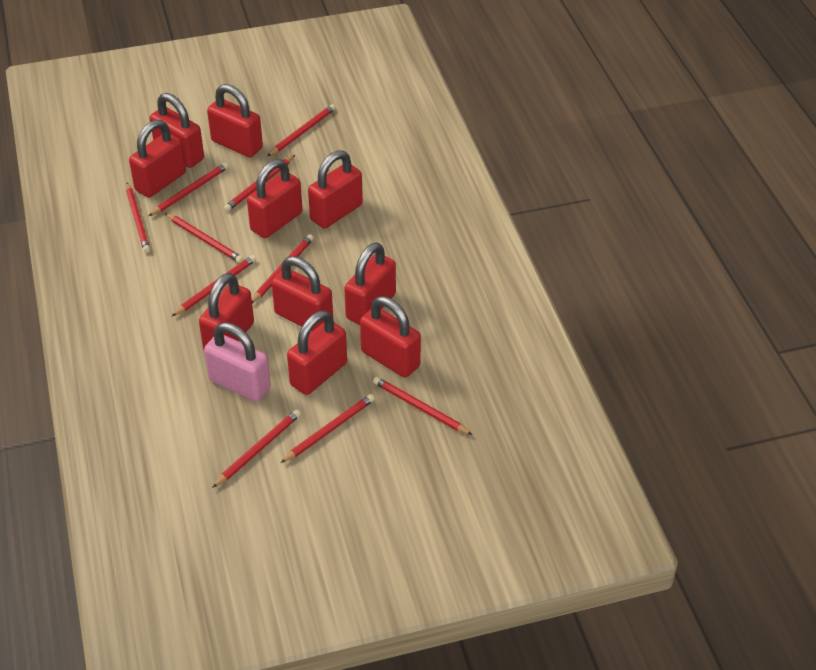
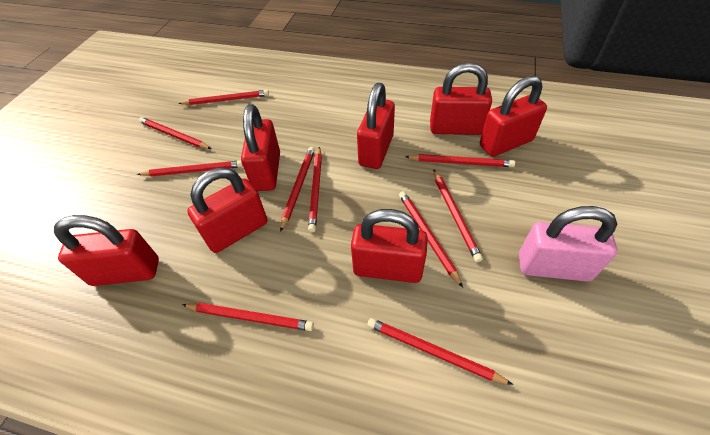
red padlock: 10 -> 7

